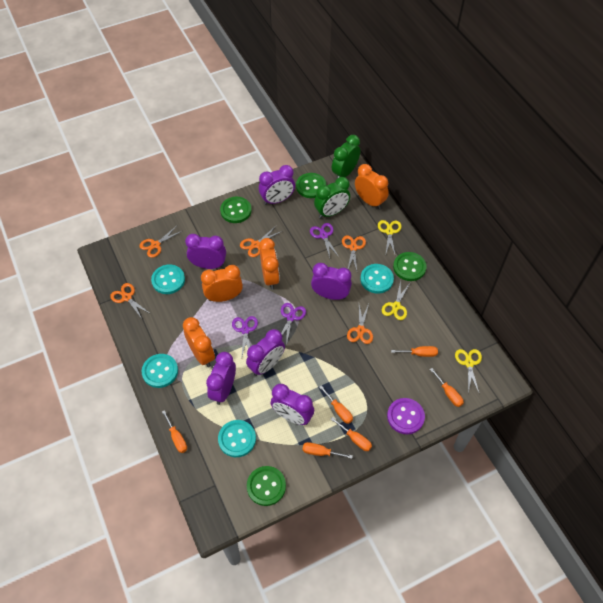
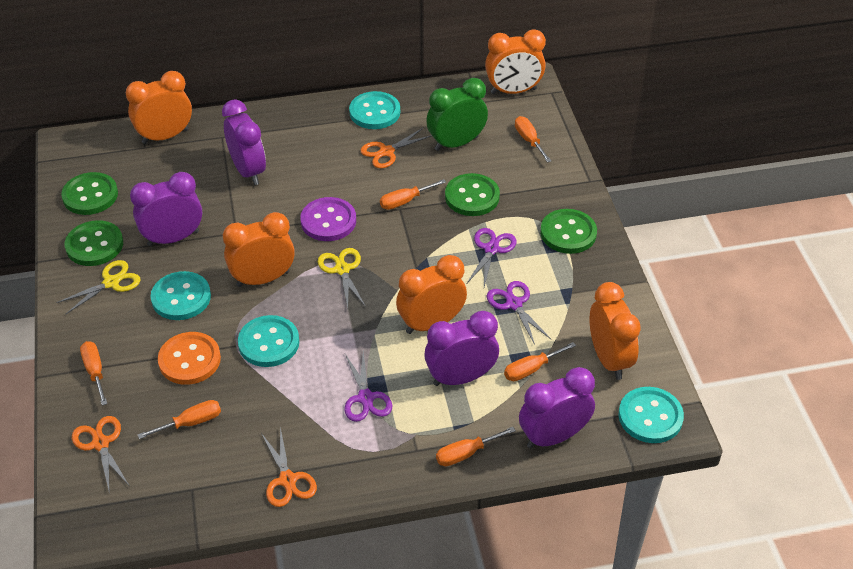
green clock: 2 -> 1
orange button: 0 -> 1
orange clock: 4 -> 5
orange scissors: 5 -> 3
purple clock: 6 -> 4
yellow scissors: 3 -> 2

